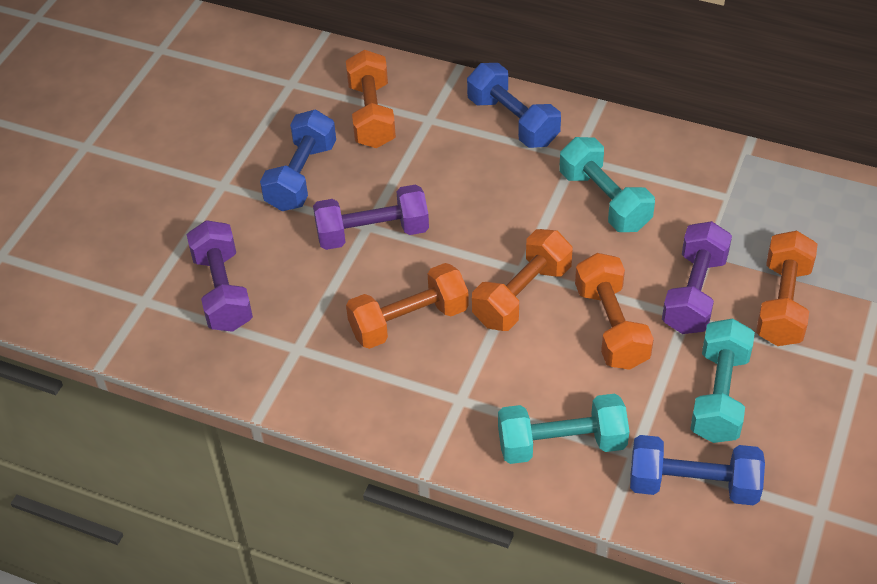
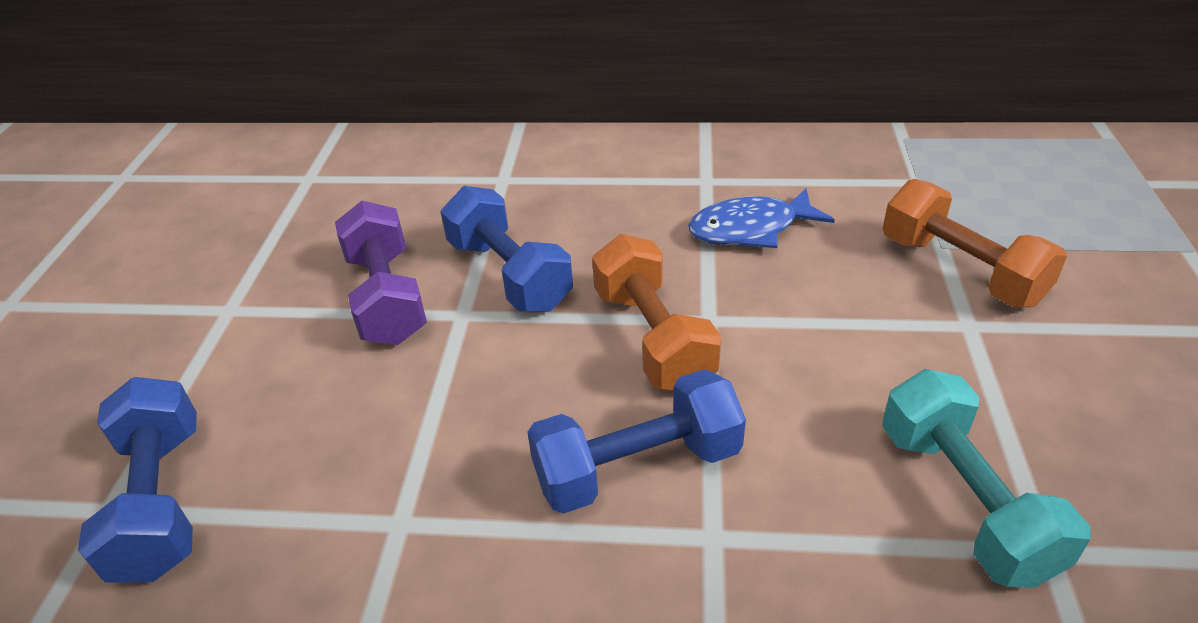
blue fish: 0 -> 1
orange dumbbell: 5 -> 2
purple dumbbell: 3 -> 1
turquoise dumbbell: 3 -> 1

